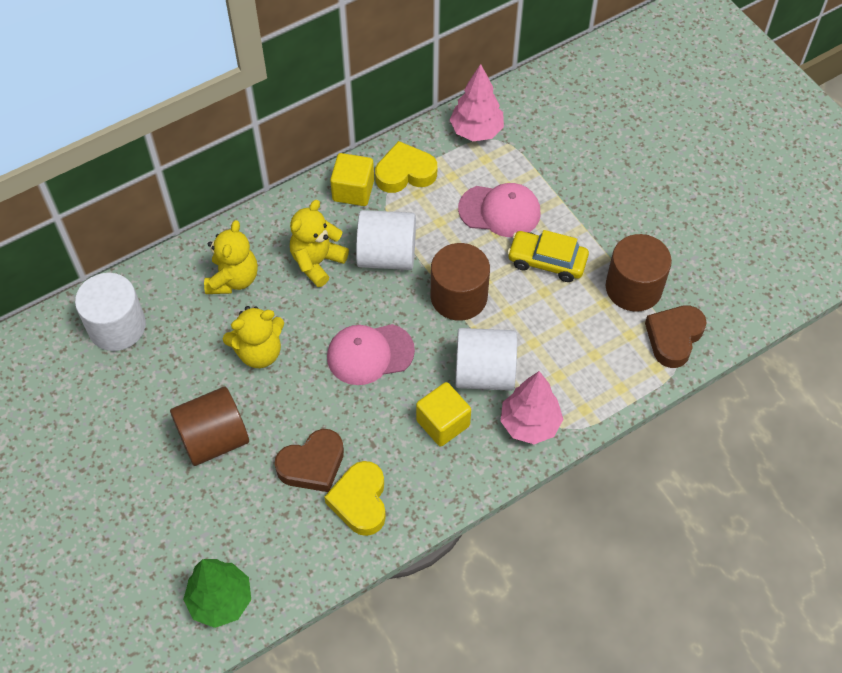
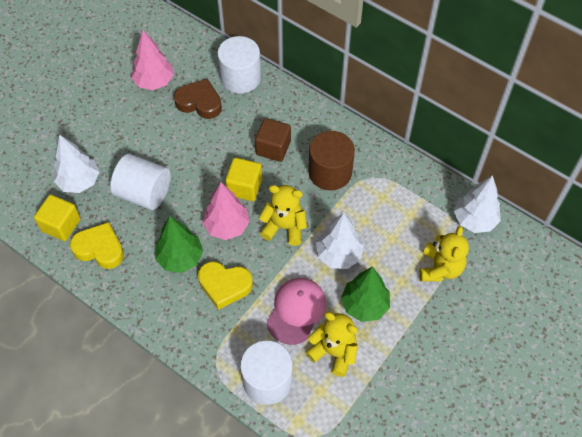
brown cube: 0 -> 1
brown cylinder: 3 -> 1
brown heart: 2 -> 1
green tree: 1 -> 2
pink cap: 2 -> 1
white tree: 0 -> 3
yellow car: 1 -> 0

